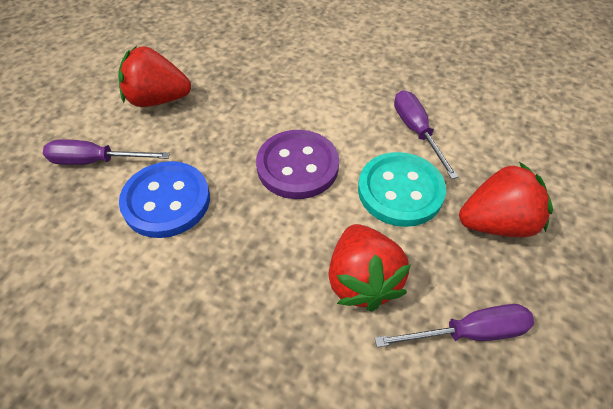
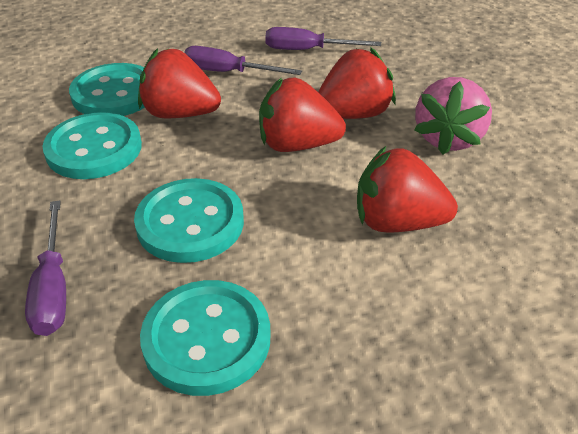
blue button: 1 -> 0
pink strawberry: 0 -> 1
purple button: 1 -> 0
red strawberry: 3 -> 4
turquoise button: 1 -> 4

